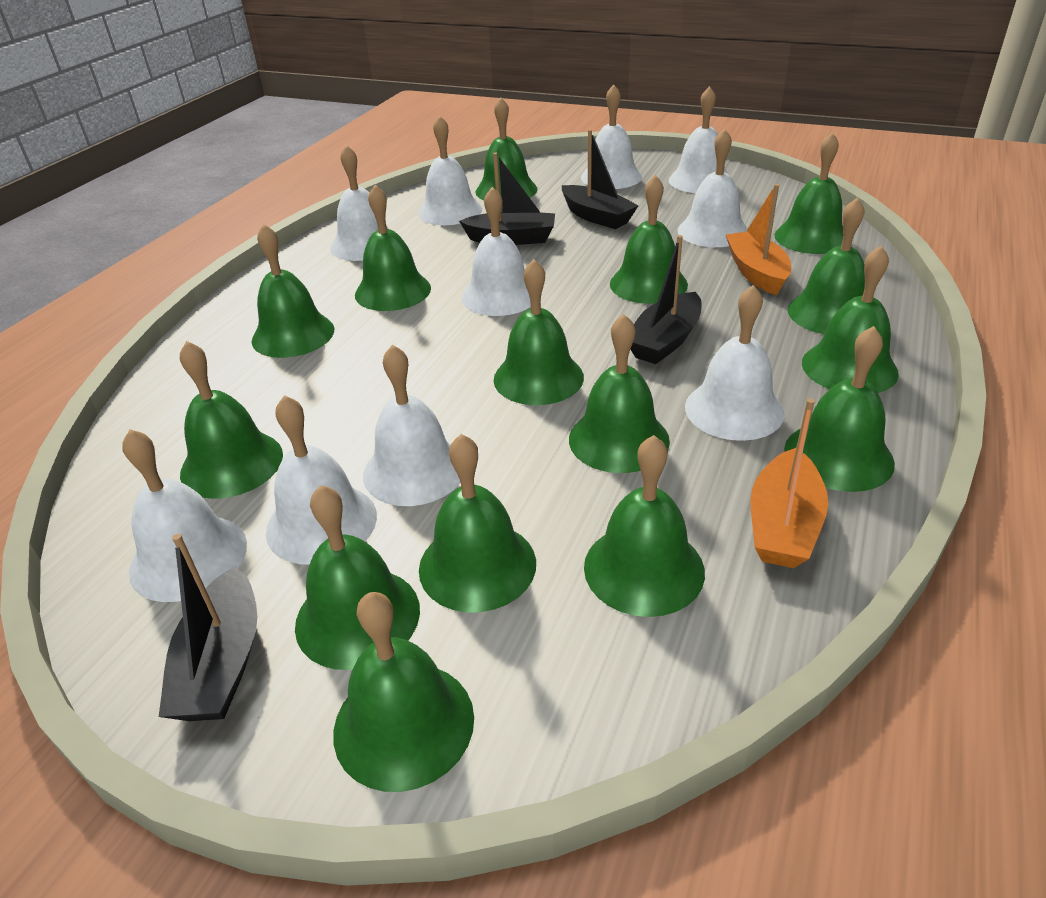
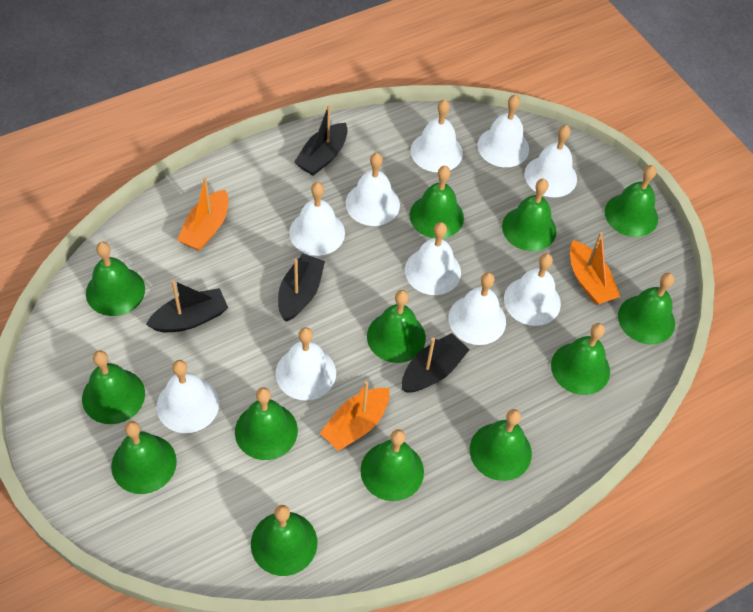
green bell: 15 -> 13
orange boat: 2 -> 3

